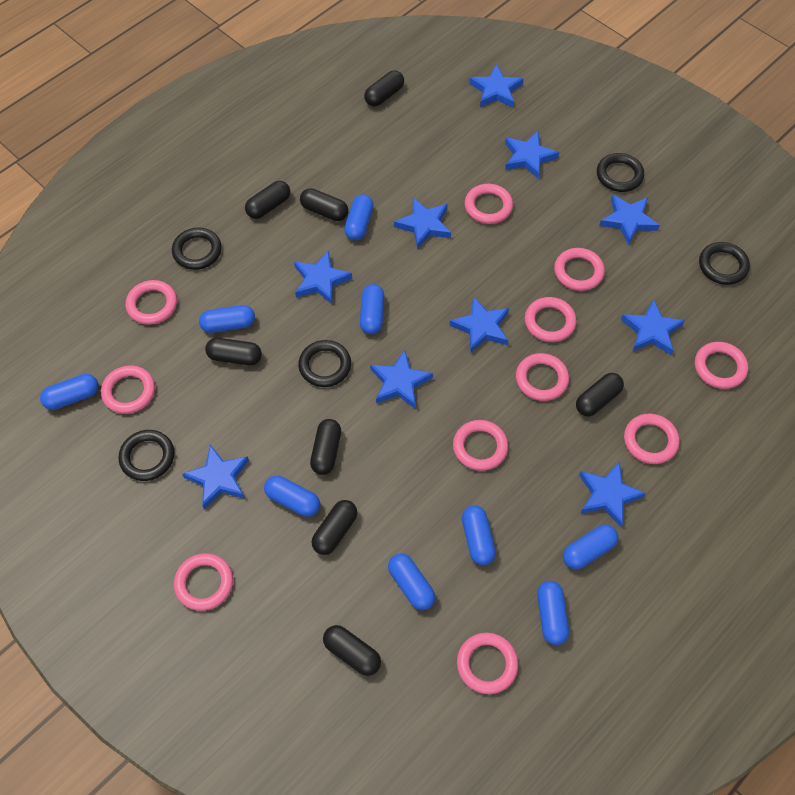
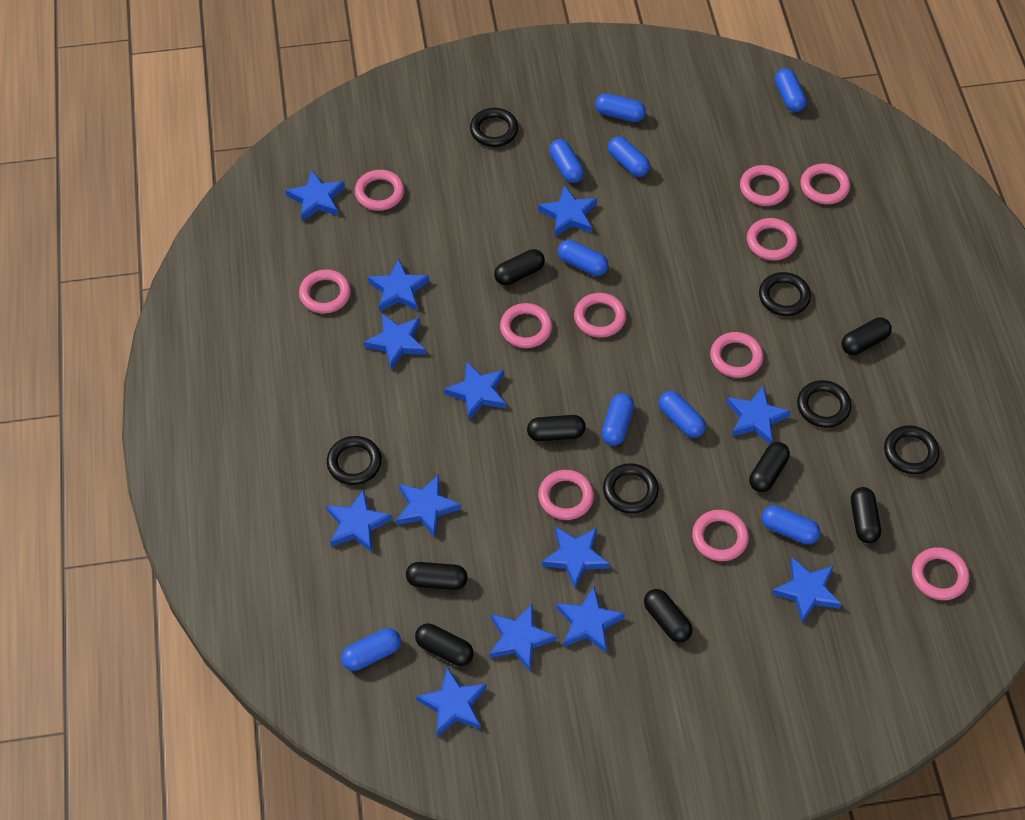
black ring: 5 -> 6
blue star: 10 -> 13

